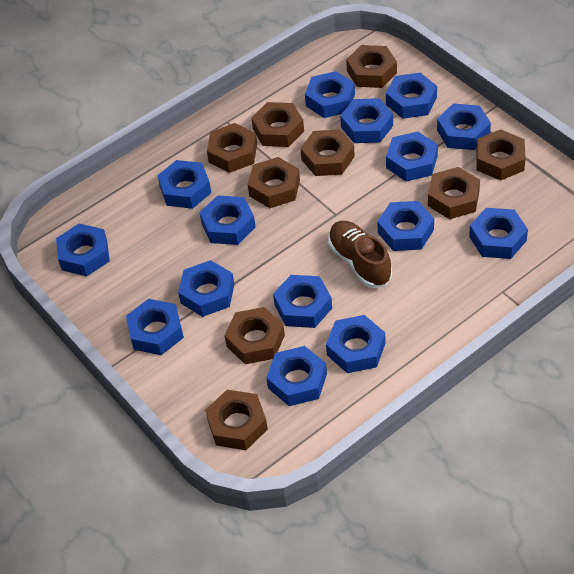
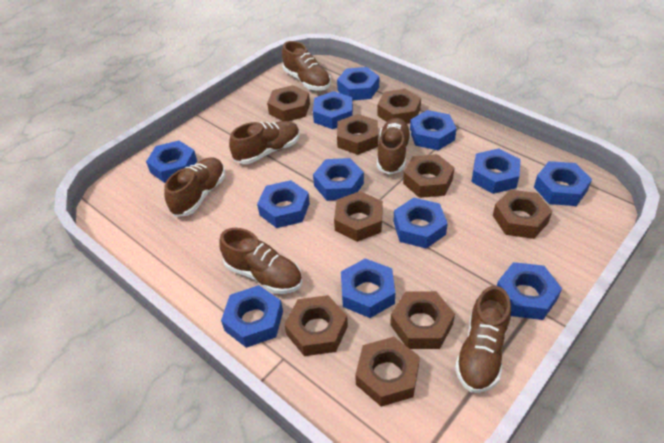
blue nut: 15 -> 12
brown shoe: 1 -> 6

